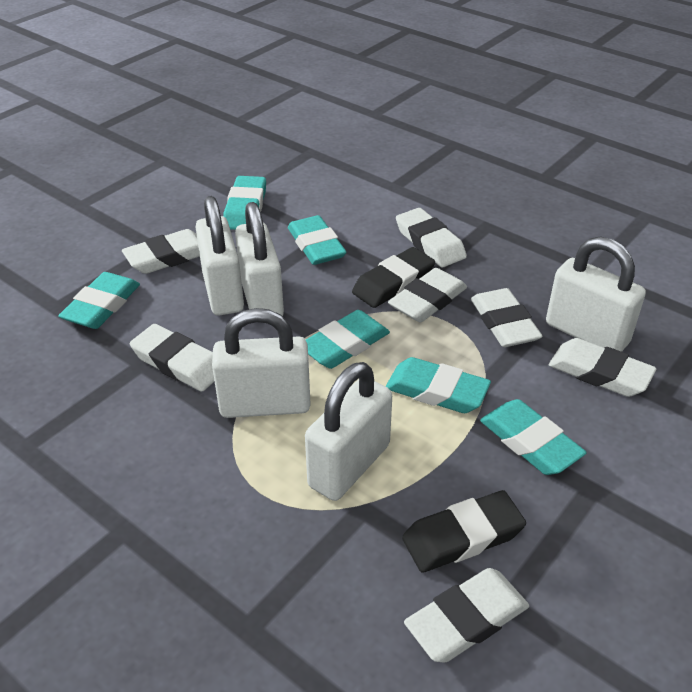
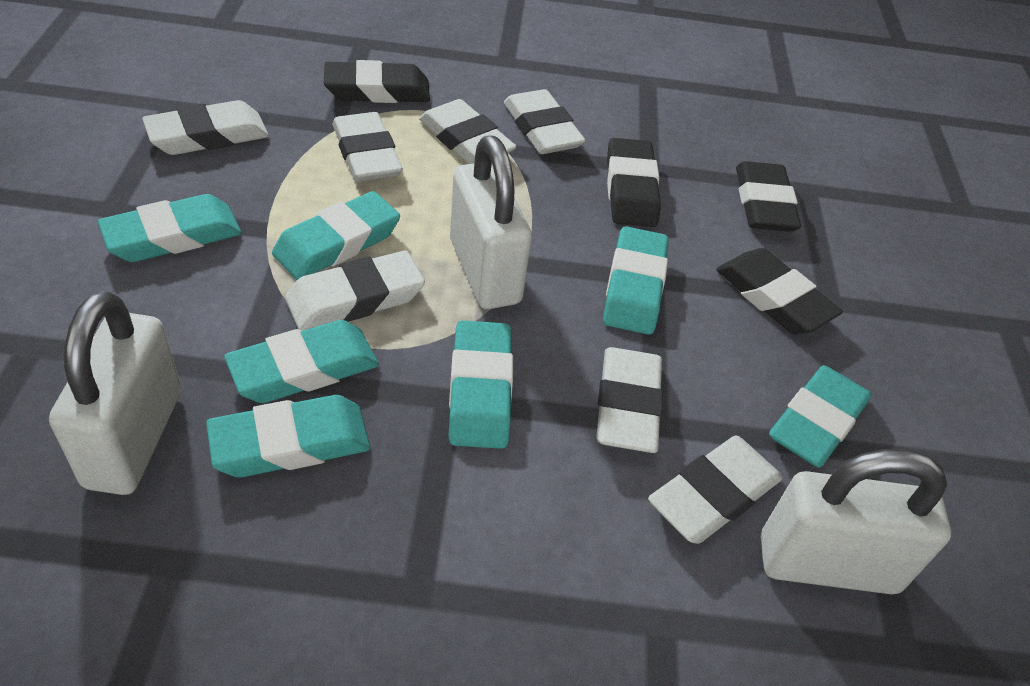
black eraser: 2 -> 4
turquoise eraser: 6 -> 7
white padlock: 5 -> 3

